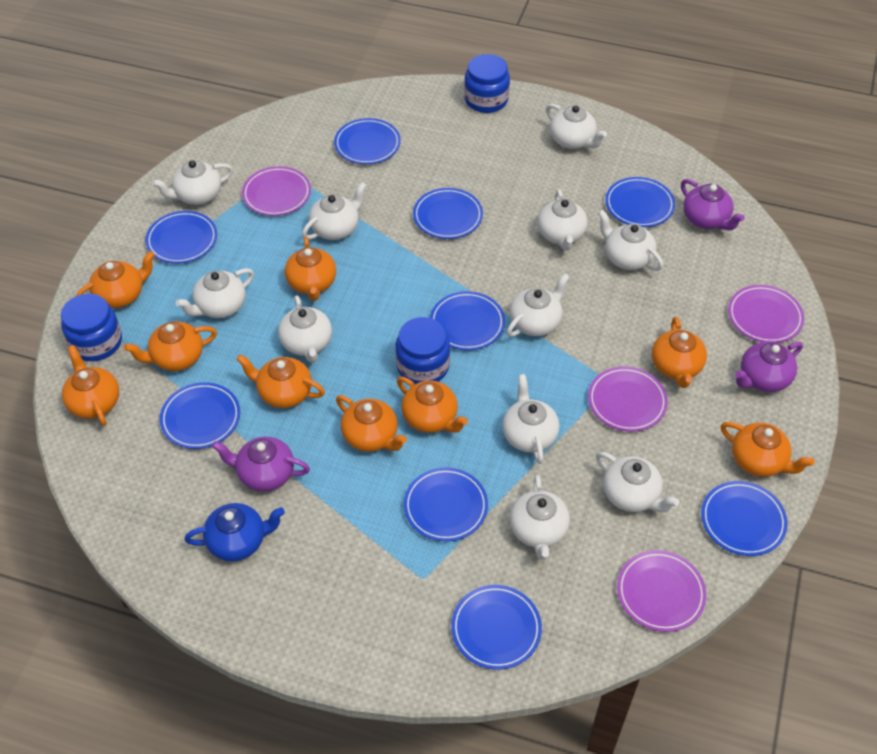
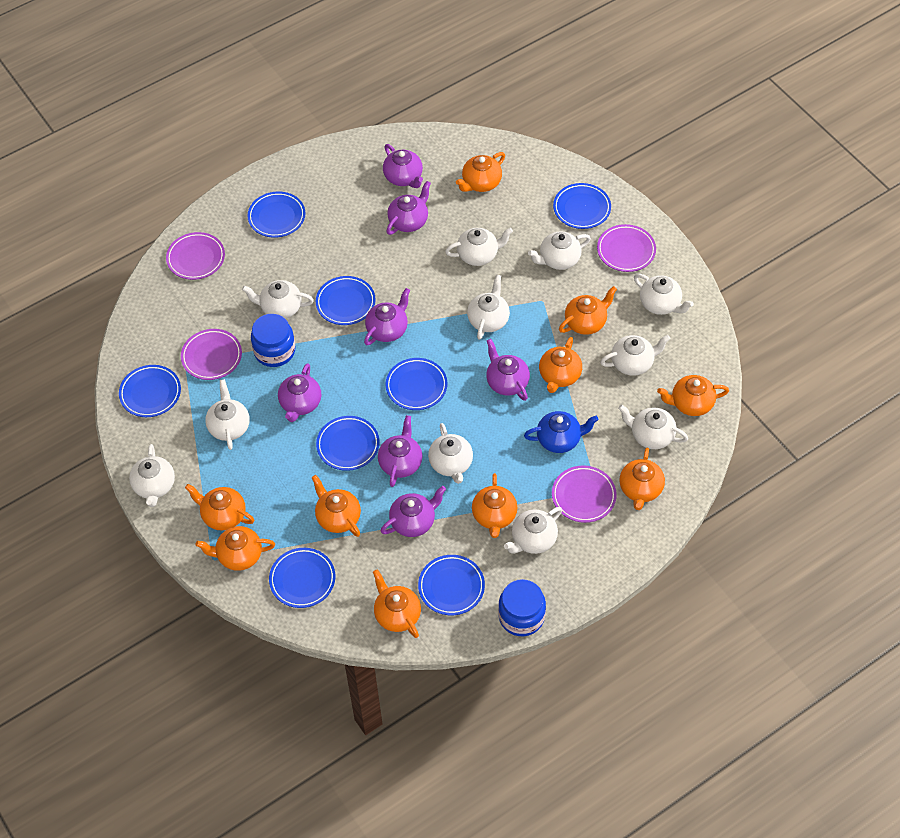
blue jar: 3 -> 2
blue plate: 9 -> 8
orange teapot: 9 -> 10
purple teapot: 3 -> 7

